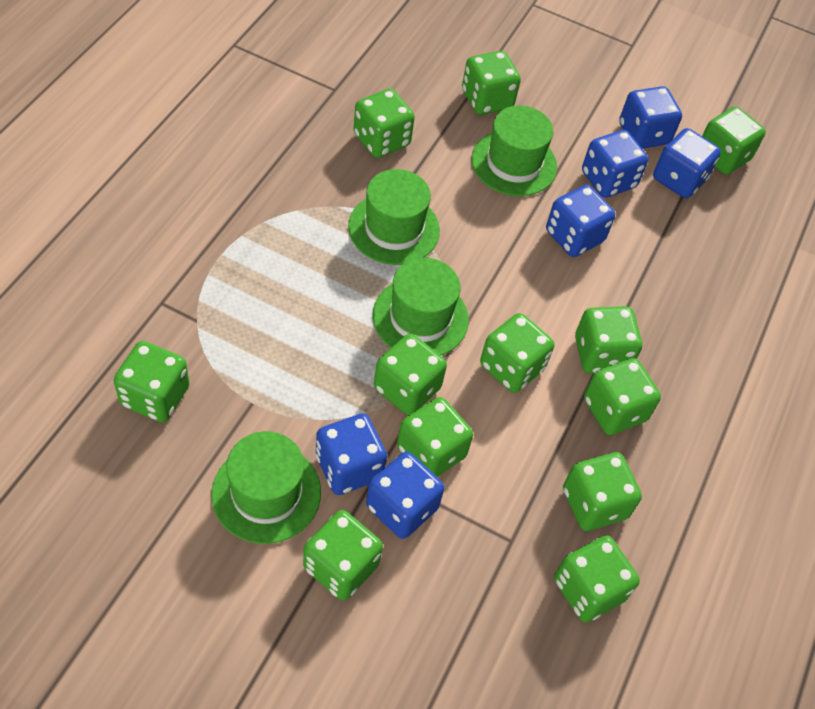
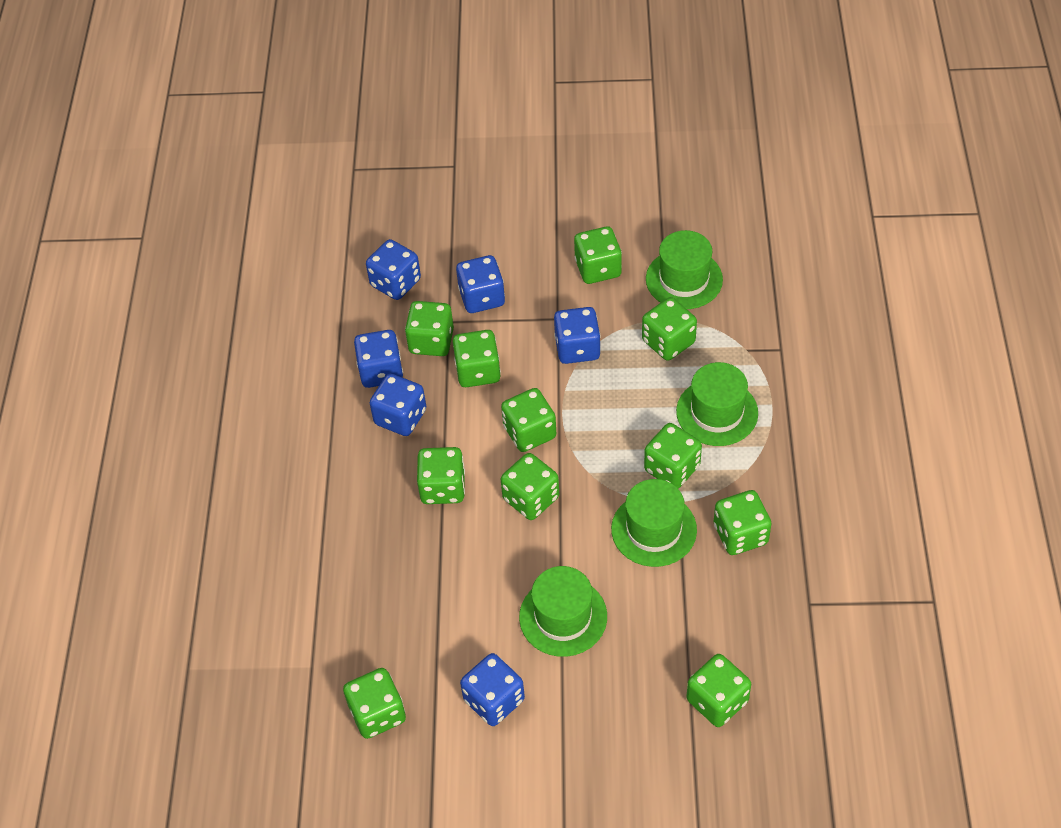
green dice: 12 -> 11

